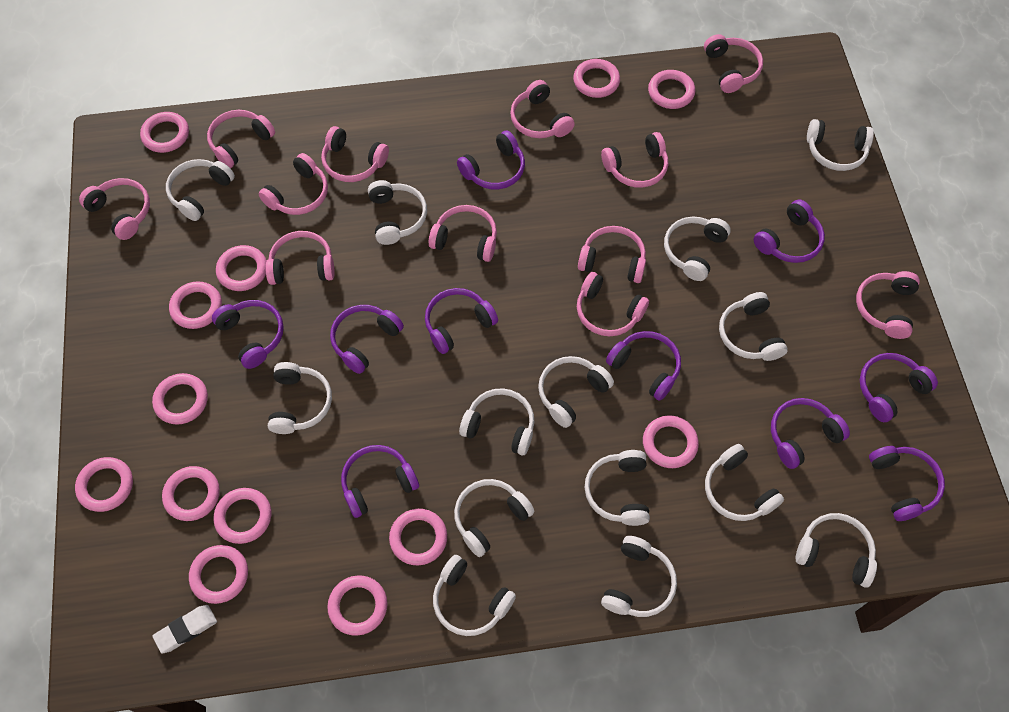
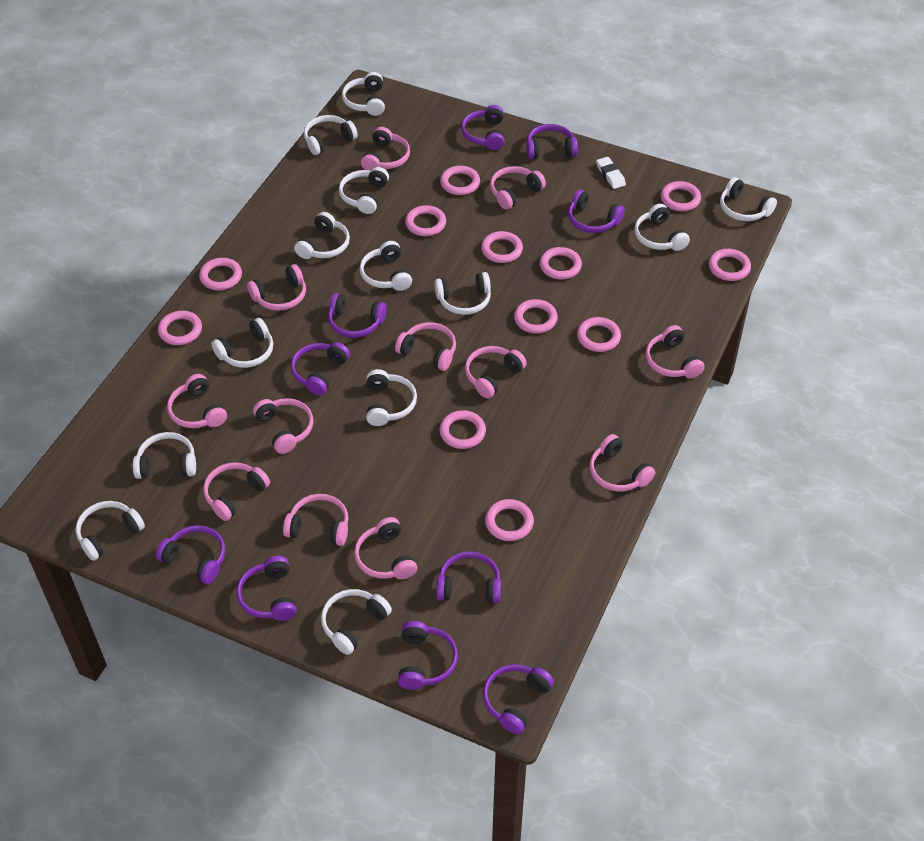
pink ring: 13 -> 12
white headphones: 14 -> 13

